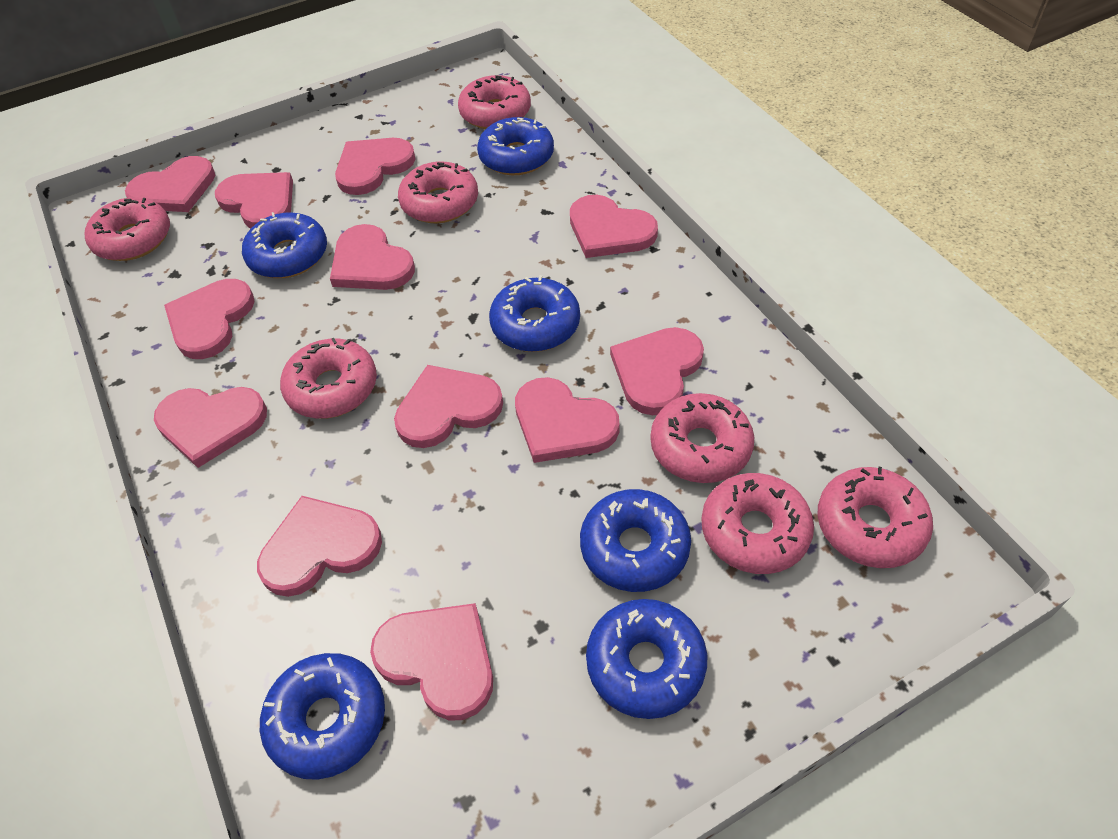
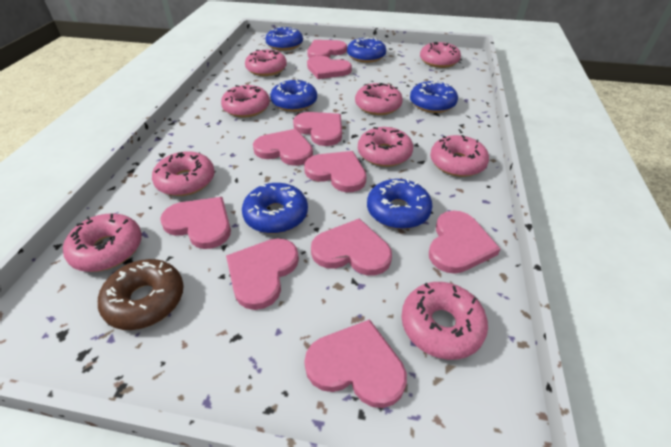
brown donut: 0 -> 1
pink donut: 7 -> 9
pink heart: 12 -> 10

